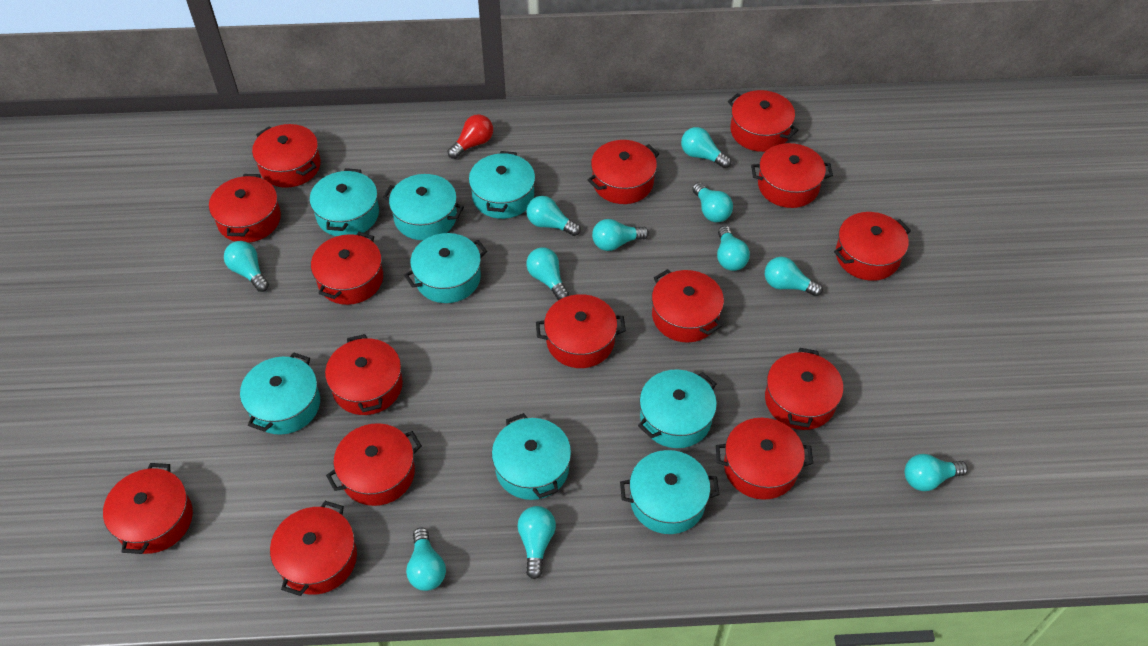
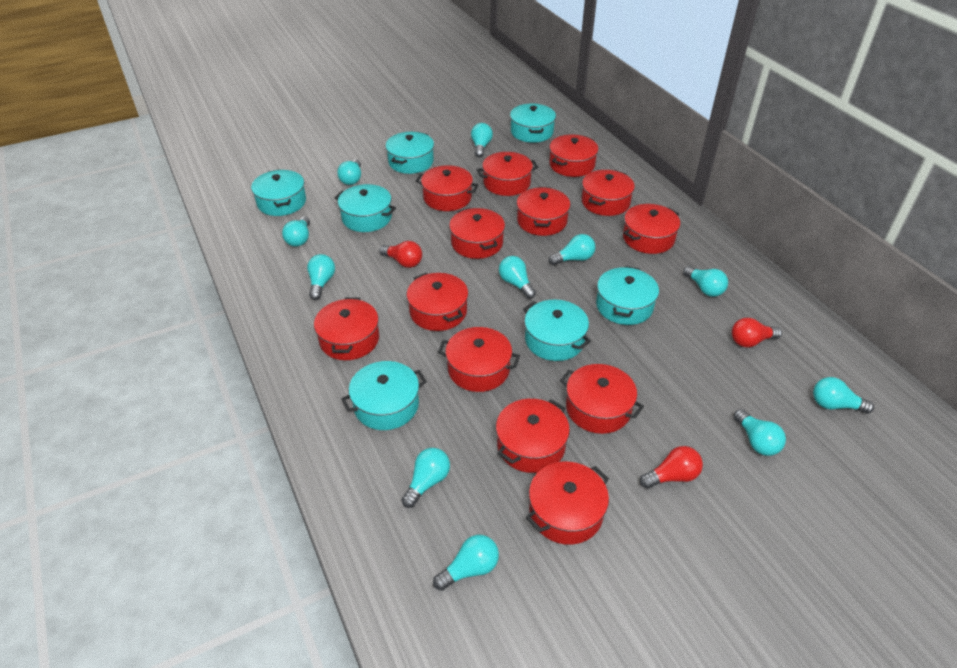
red light bulb: 1 -> 3
red pot: 15 -> 13
turquoise pot: 8 -> 7

